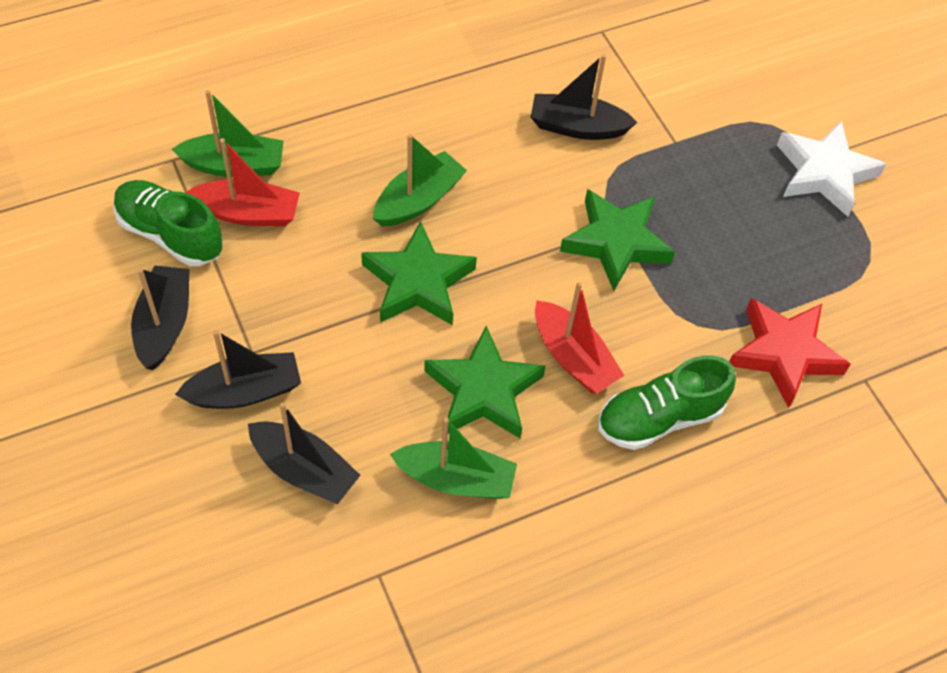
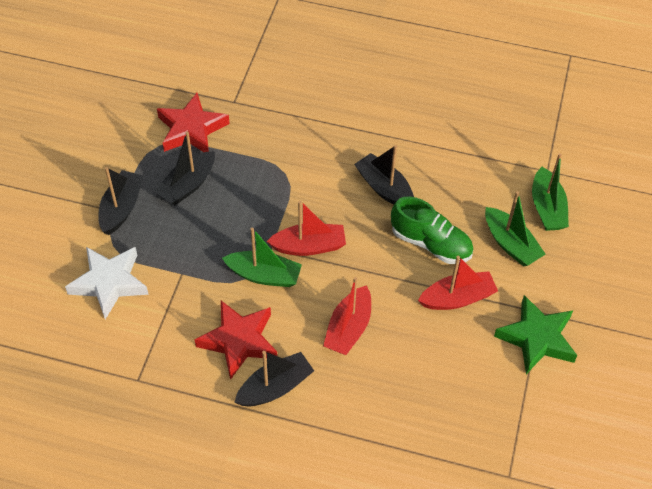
green shoe: 2 -> 1
green star: 3 -> 1
red boat: 2 -> 3
red star: 1 -> 2

